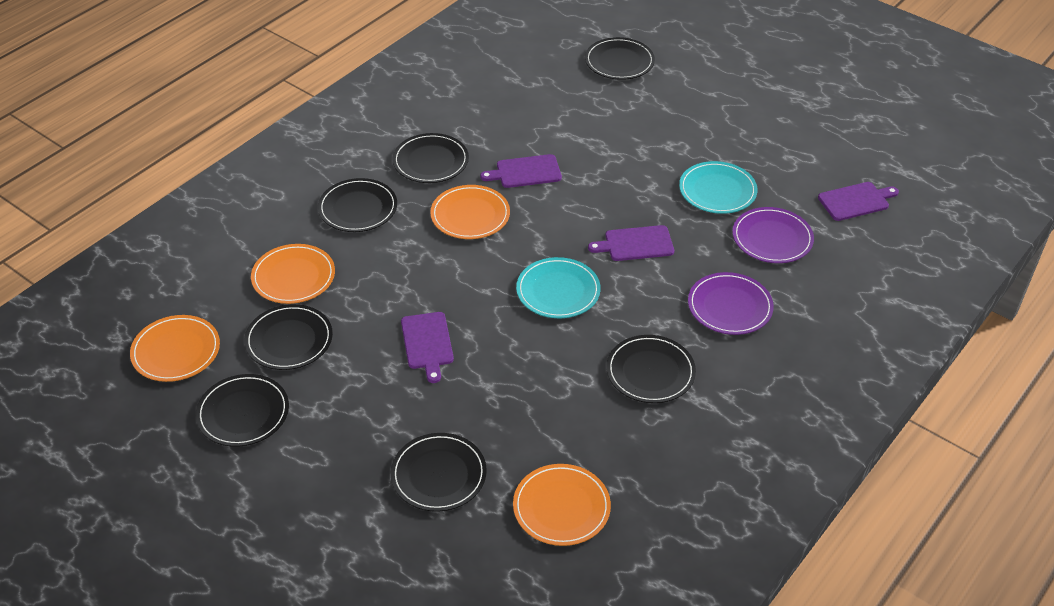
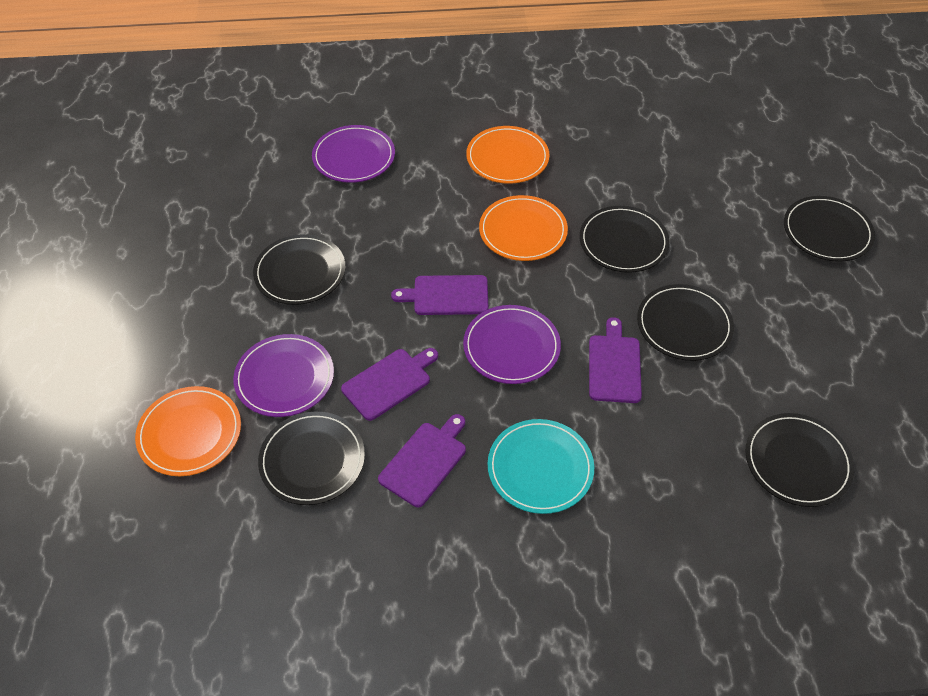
black plate: 7 -> 6
orange plate: 4 -> 3
purple plate: 2 -> 3
turquoise plate: 2 -> 1

